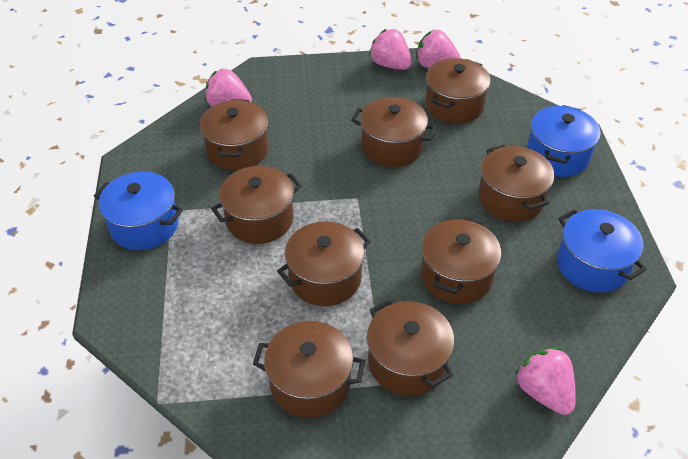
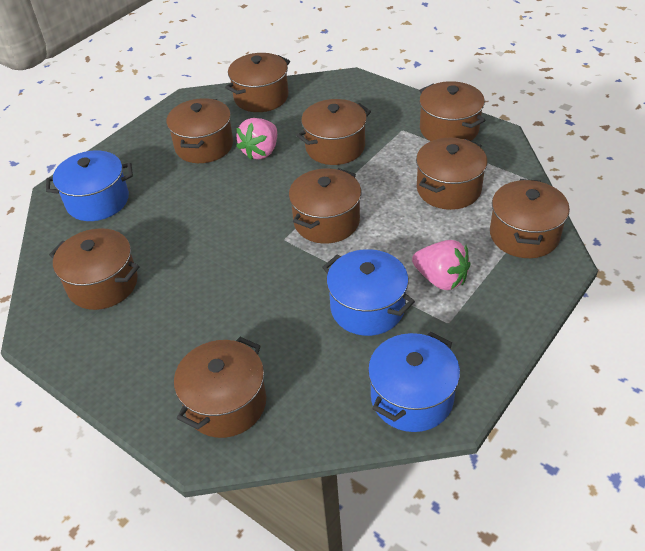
pink strawberry: 4 -> 2

